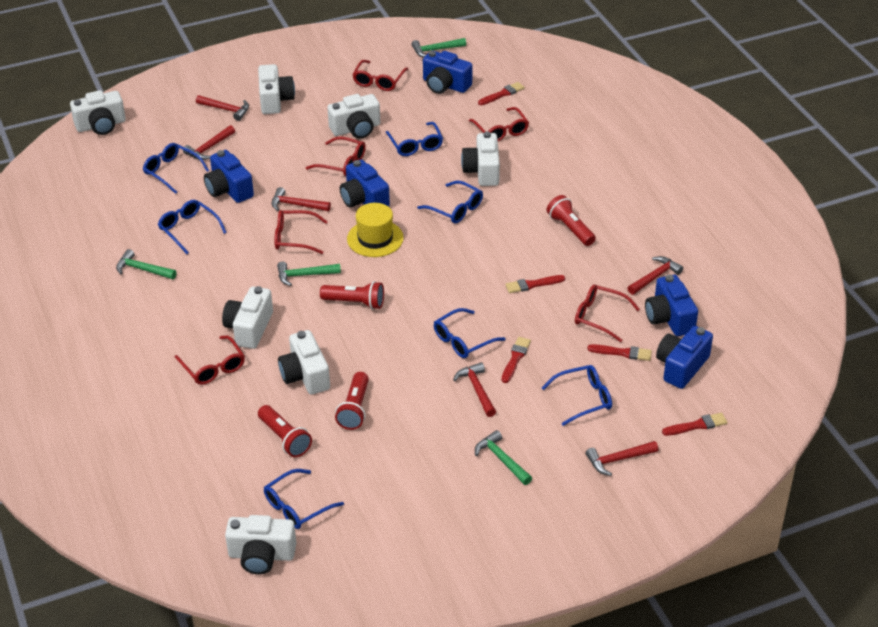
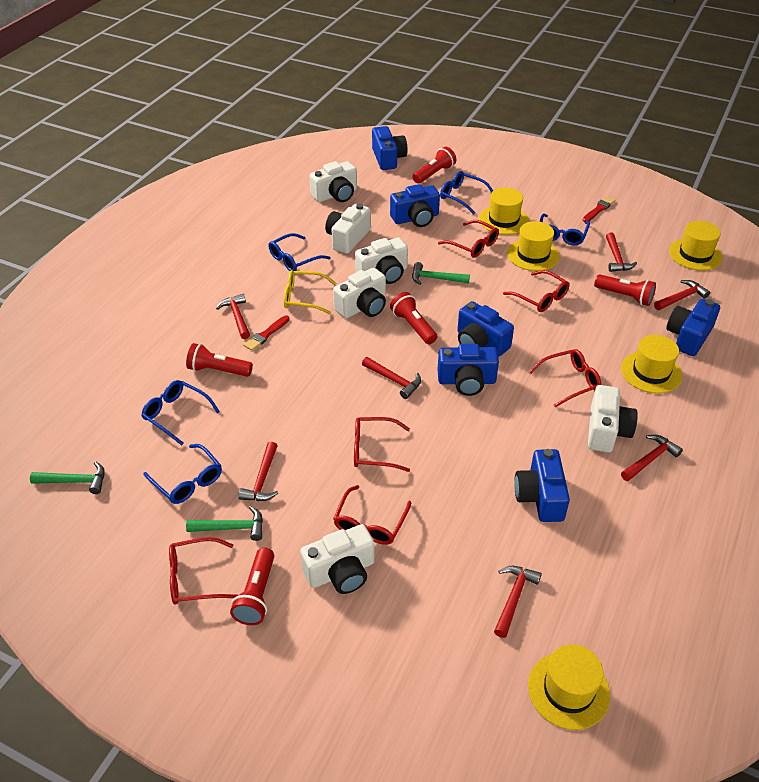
blue camera: 5 -> 6
blue glasses: 7 -> 5
green hammer: 4 -> 3
red brush: 5 -> 2
red flashlight: 4 -> 5
red hammer: 6 -> 7
white camera: 7 -> 6
yellow glasses: 0 -> 1
yellow hat: 1 -> 5

